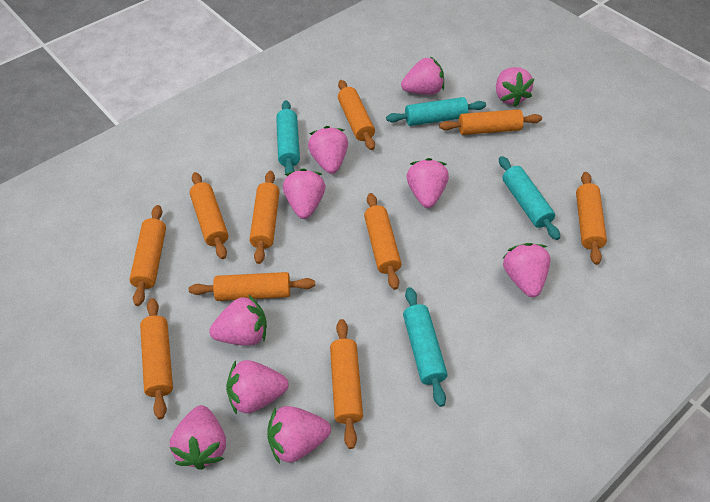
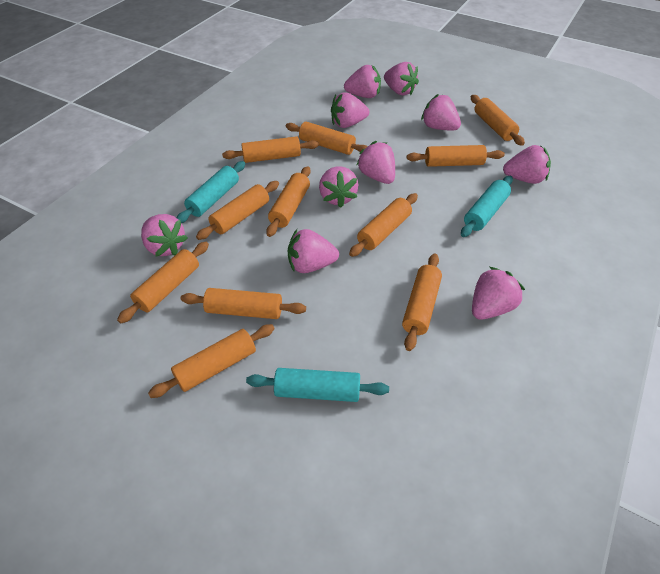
orange rolling pin: 10 -> 11
turquoise rolling pin: 4 -> 3

